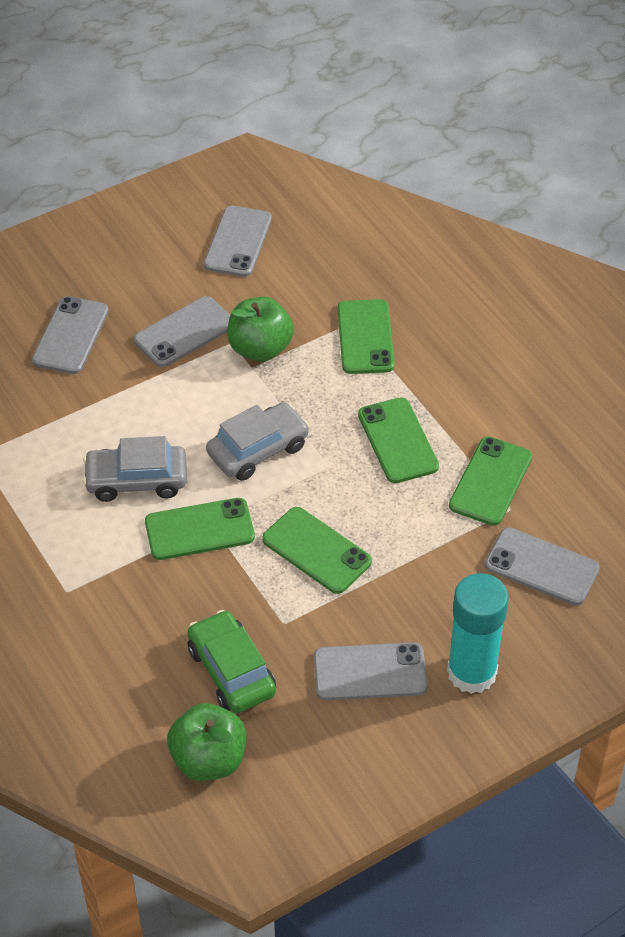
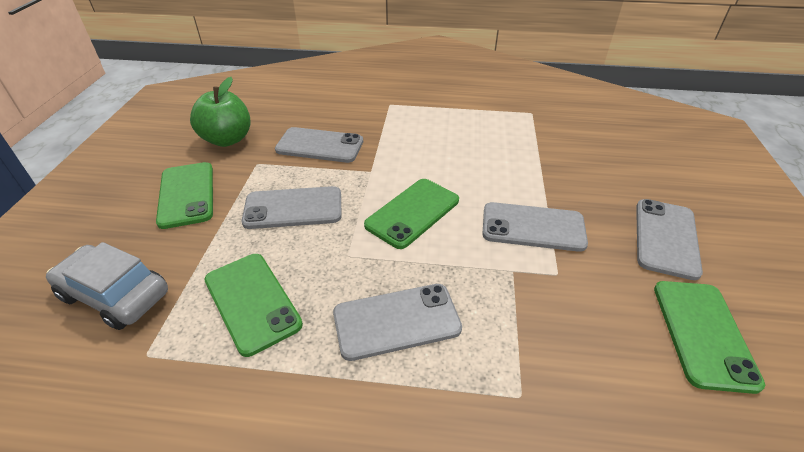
green apple: 2 -> 1
green car: 1 -> 0
green phone: 5 -> 4
grey car: 2 -> 1
turquoise glue stick: 1 -> 0

